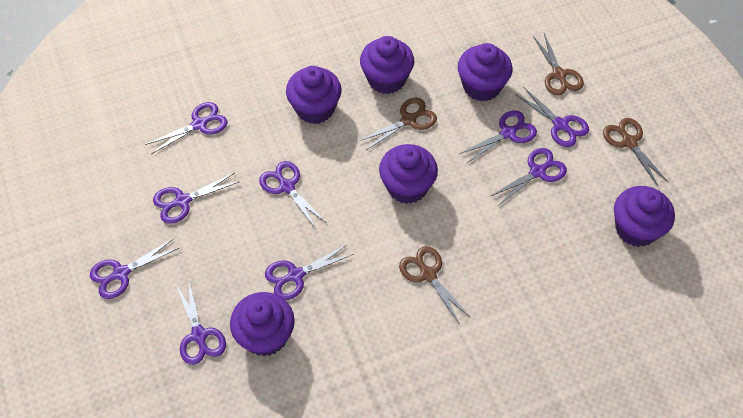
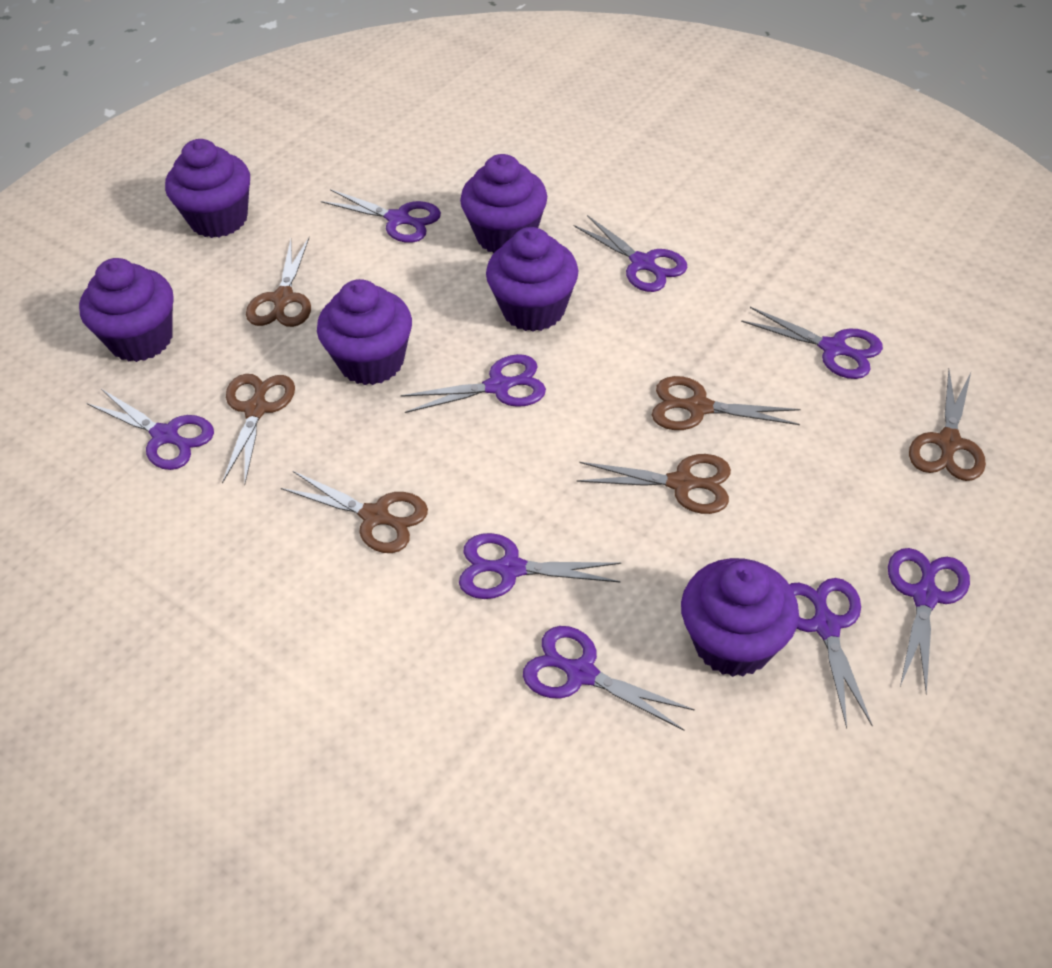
brown scissors: 4 -> 6

